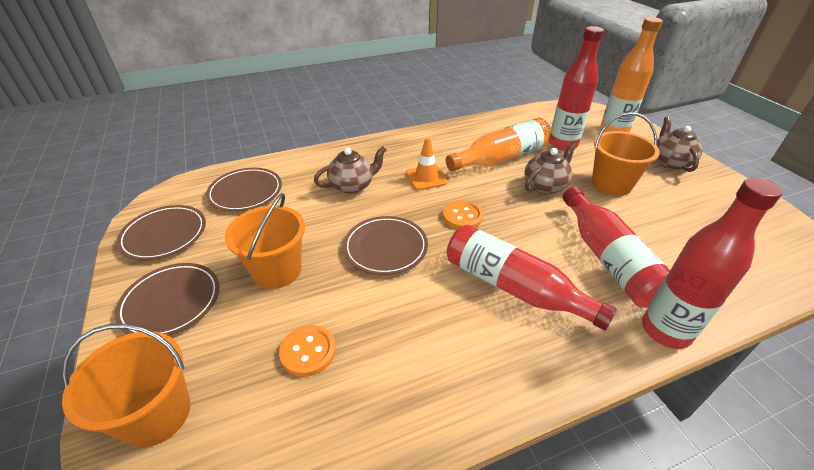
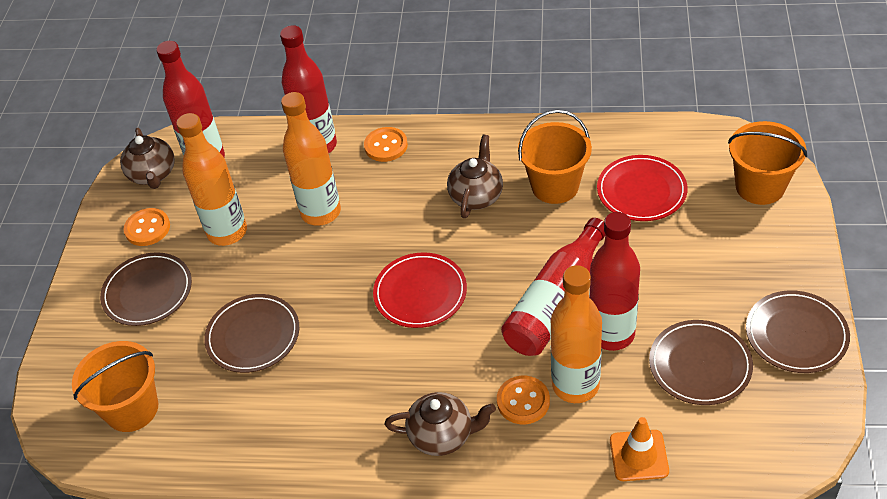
orange bottle: 2 -> 3
orange button: 2 -> 3
red plate: 0 -> 2

